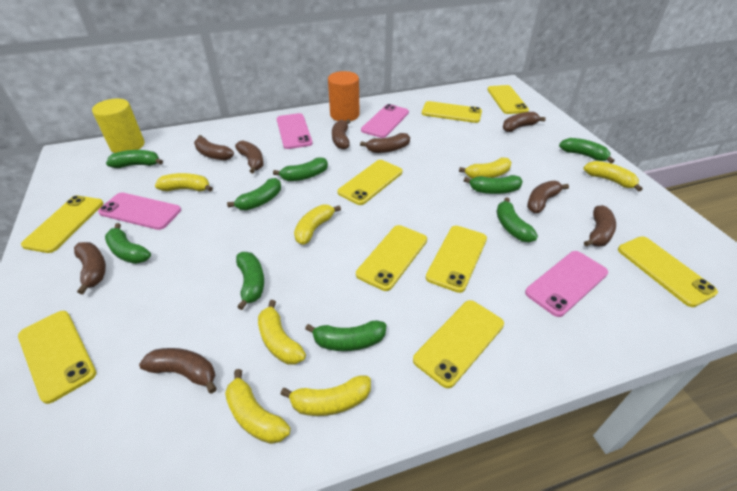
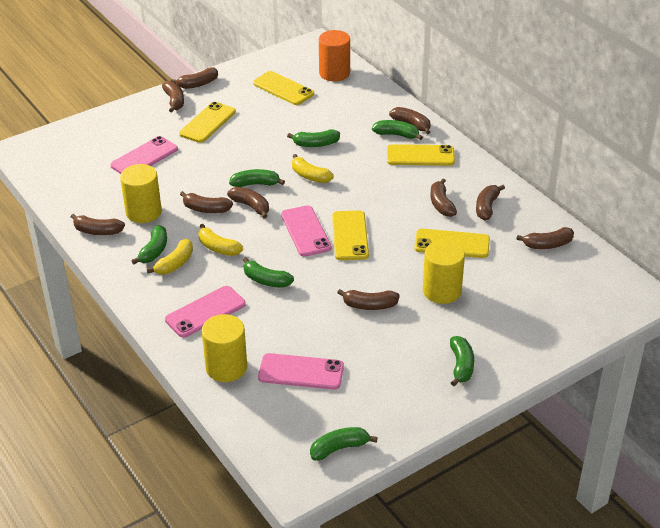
brown banana: 9 -> 10
green banana: 9 -> 7
yellow banana: 7 -> 3
yellow cylinder: 1 -> 3
yellow phone: 9 -> 5

